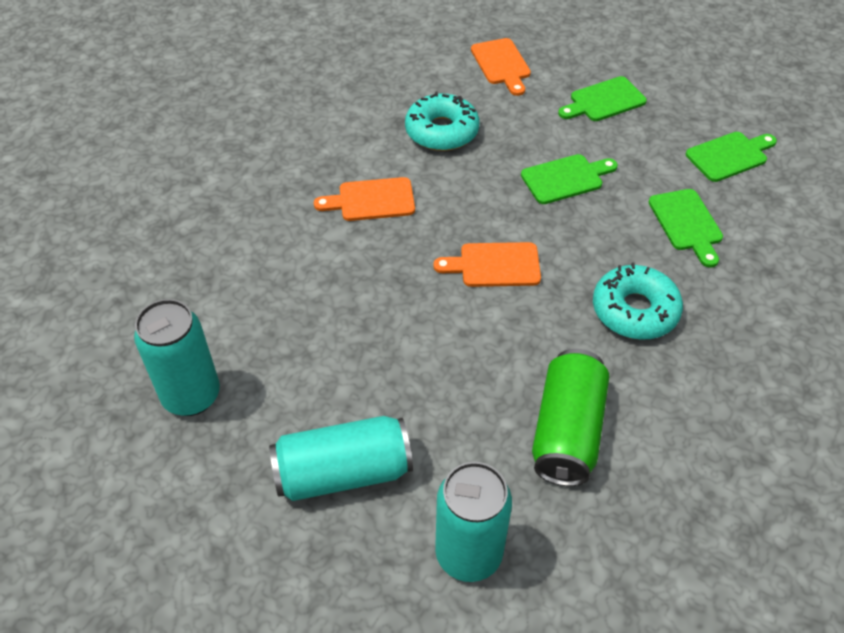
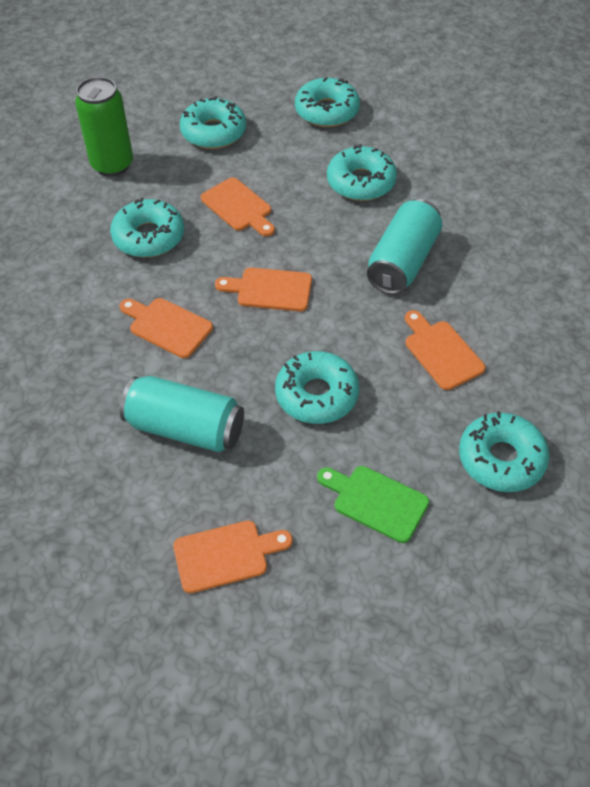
green cutting board: 4 -> 1
orange cutting board: 3 -> 5
turquoise can: 3 -> 2
turquoise donut: 2 -> 6

